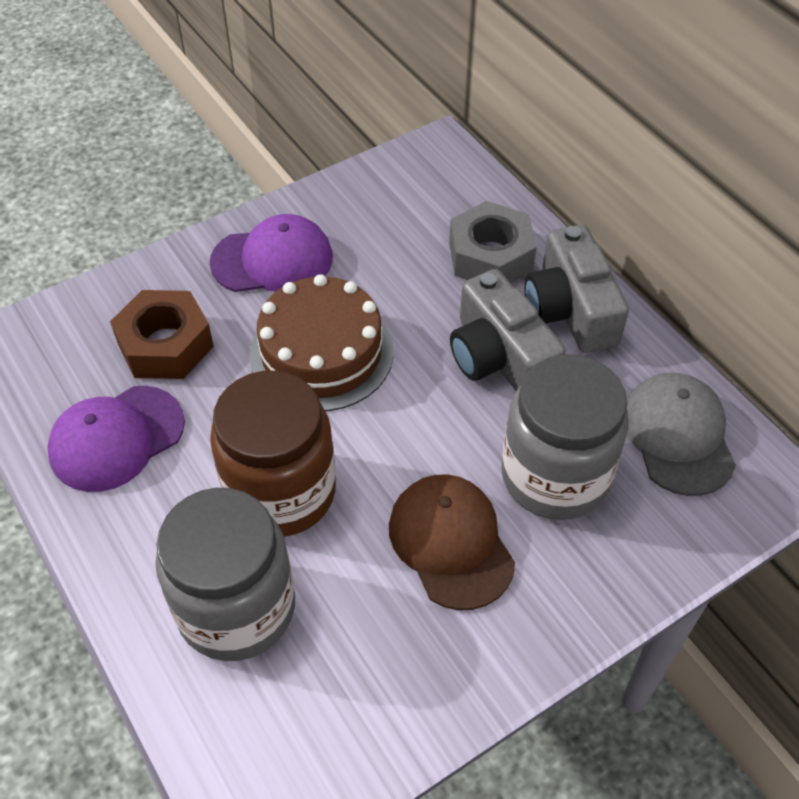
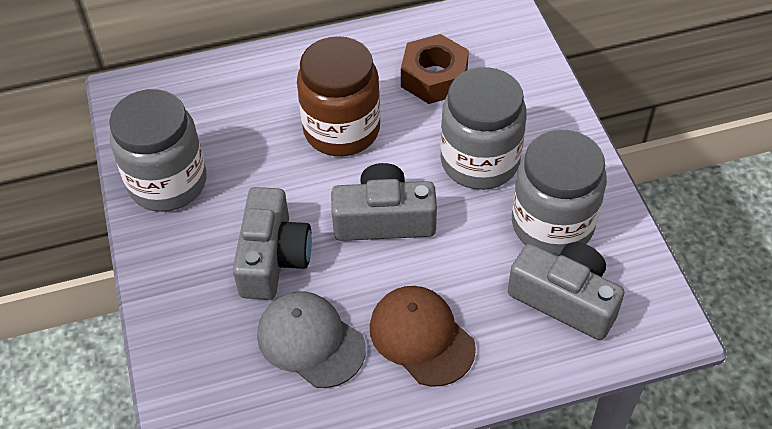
brown cake: 1 -> 0
grey camera: 2 -> 3
grey jar: 2 -> 3
grey nut: 1 -> 0
purple cap: 2 -> 0

